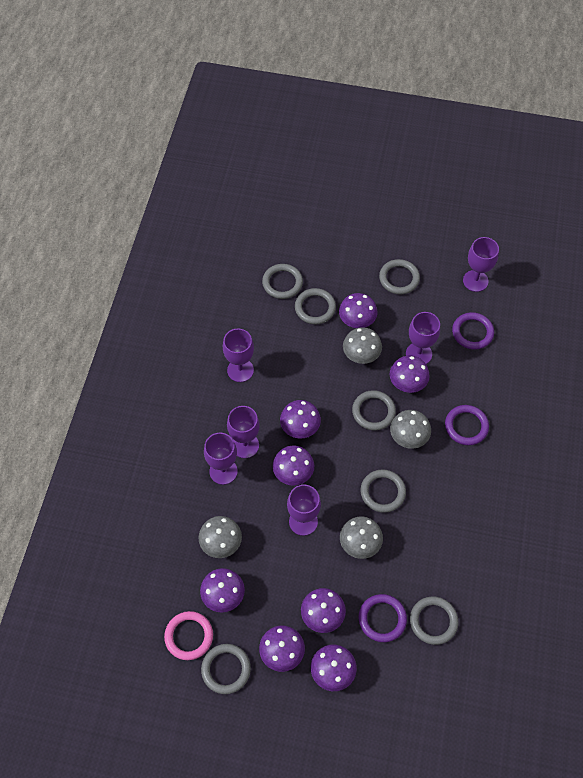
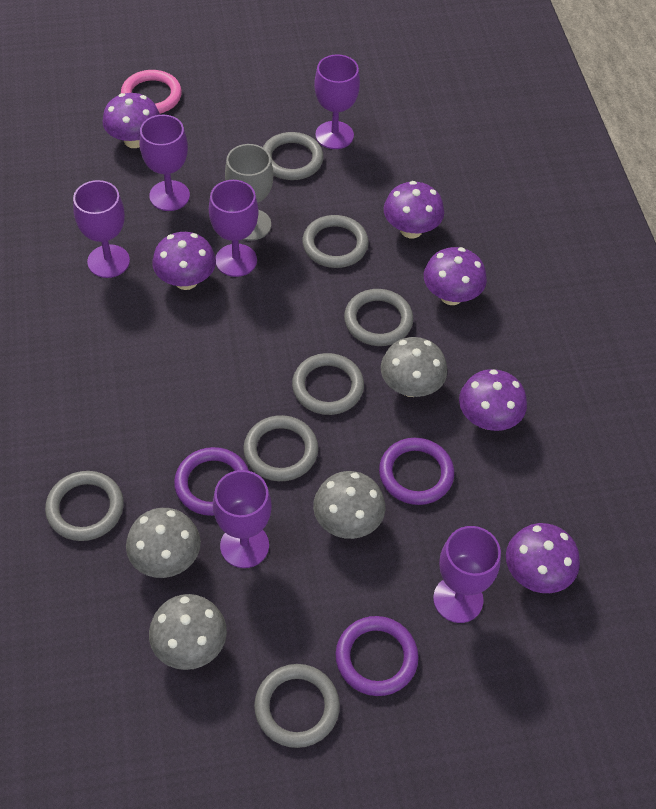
grey goblet: 0 -> 1
purple mushroom: 8 -> 6

